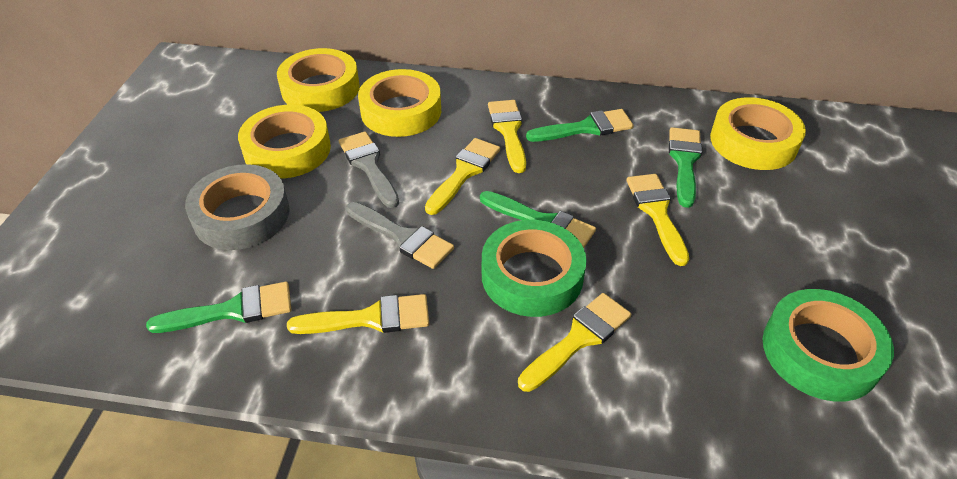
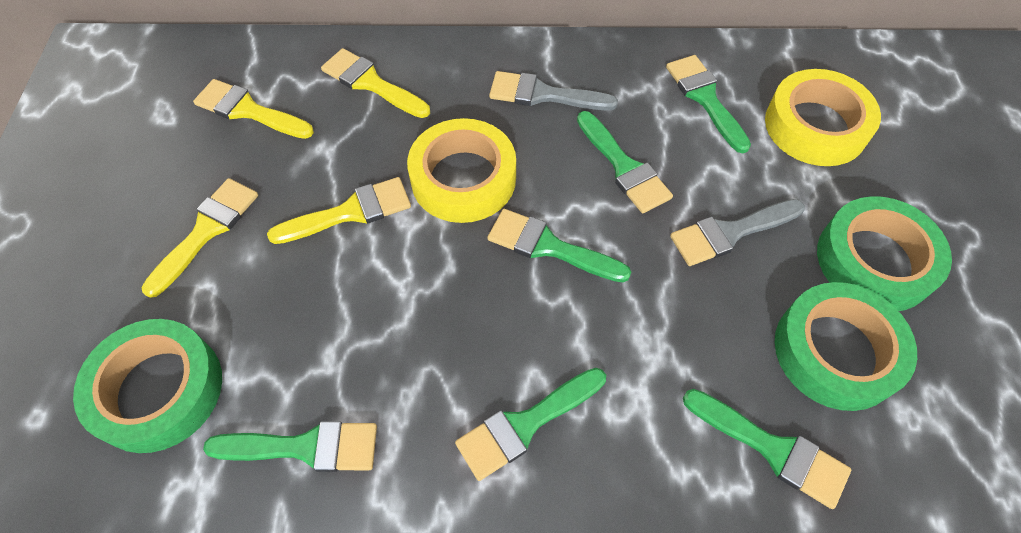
green brush: 4 -> 6
green tape: 2 -> 3
grey tape: 1 -> 0
yellow brush: 5 -> 4
yellow tape: 4 -> 2

